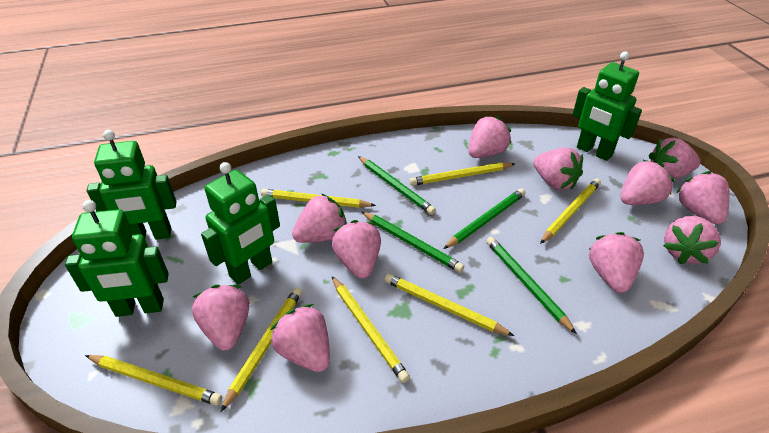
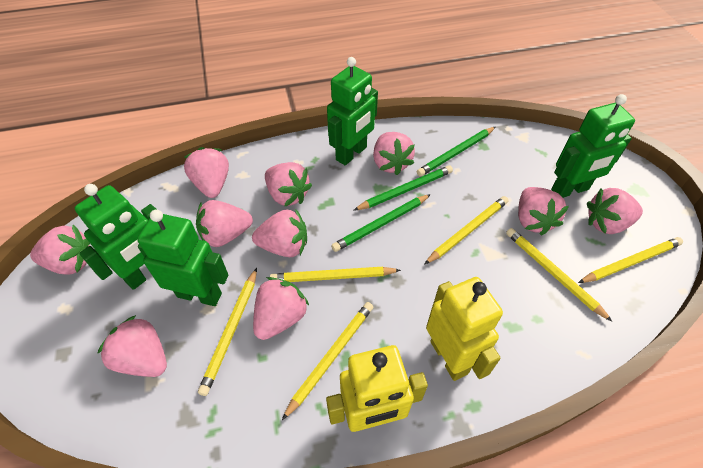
green pencil: 4 -> 3
pink strawberry: 11 -> 10
yellow pencil: 7 -> 6
yellow robot: 0 -> 2

